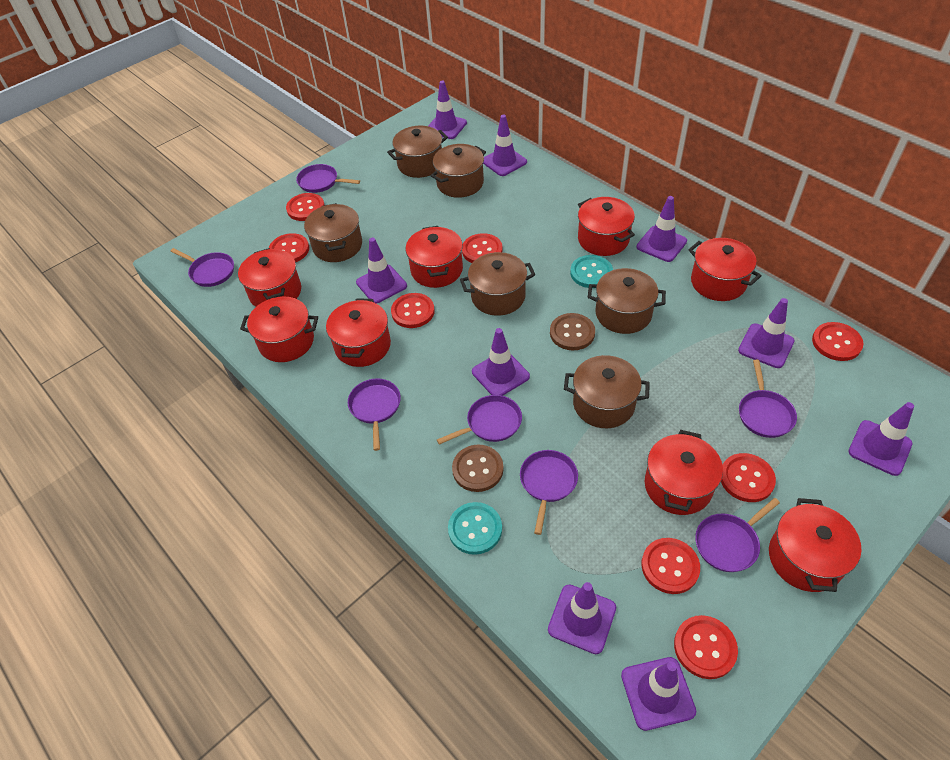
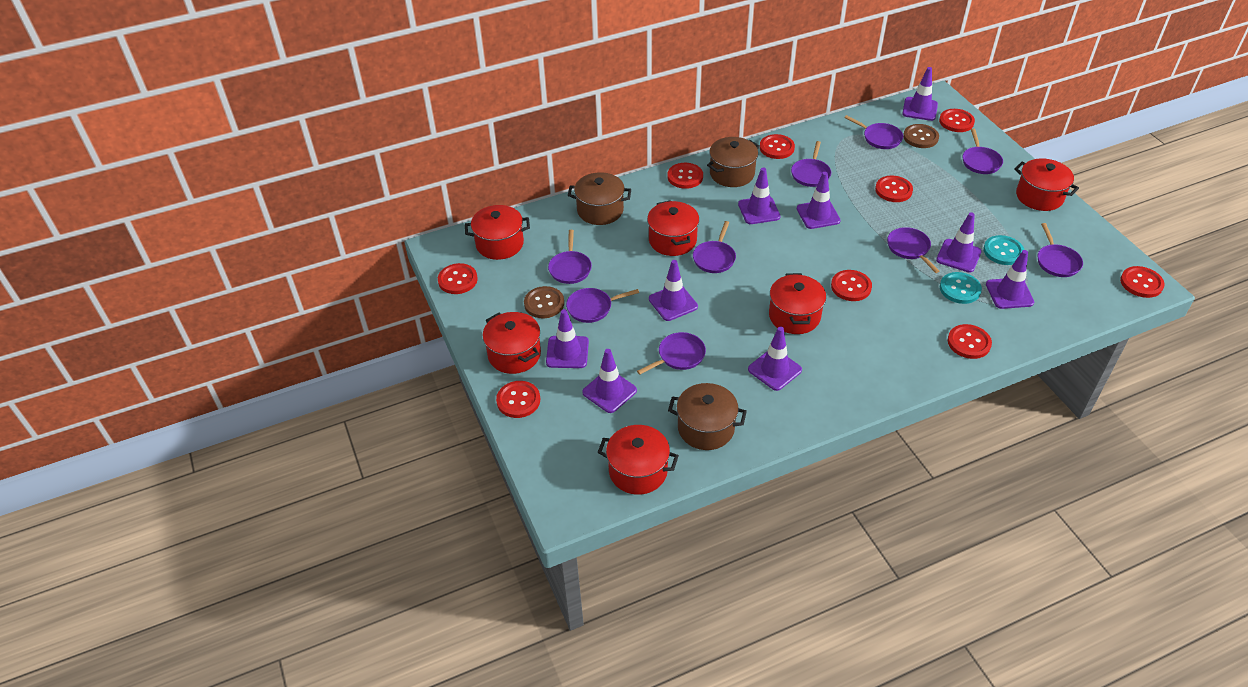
brown pot: 6 -> 3
purple pan: 7 -> 9
red button: 8 -> 9
red pot: 8 -> 6

